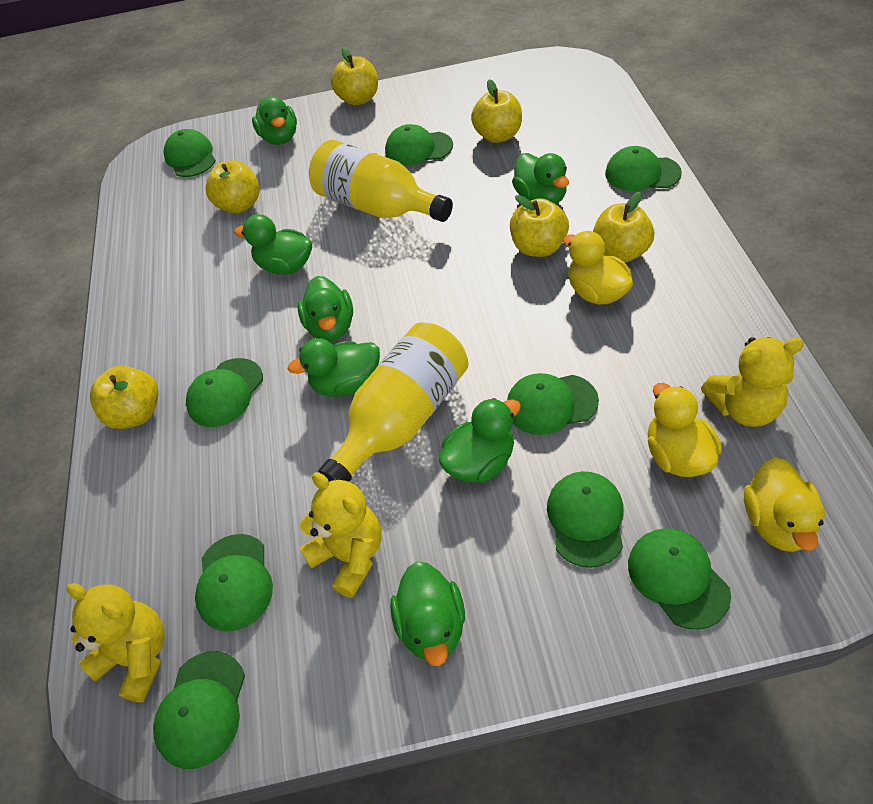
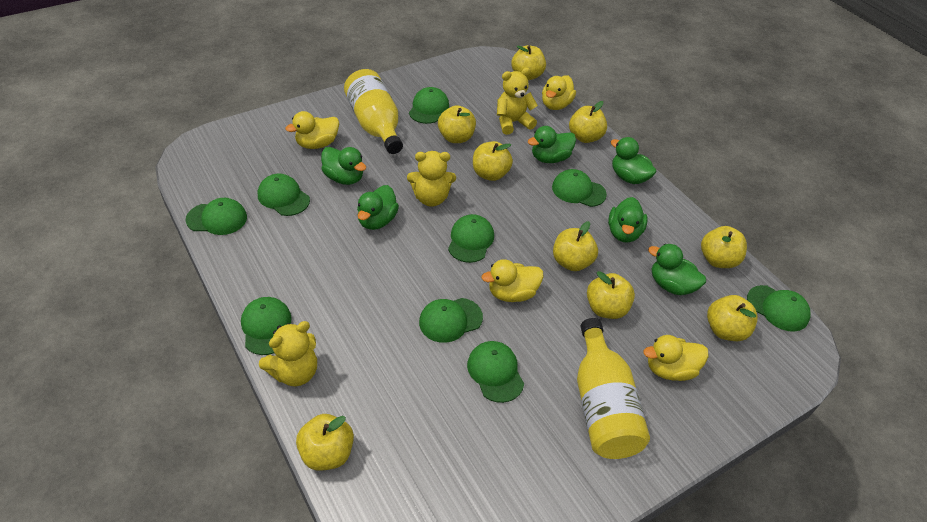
green duck: 7 -> 6
yellow apple: 6 -> 9
yellow duck: 3 -> 4

